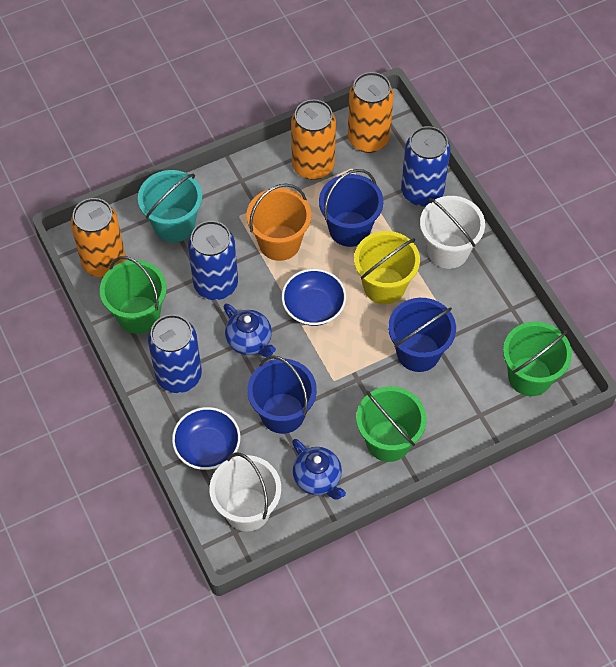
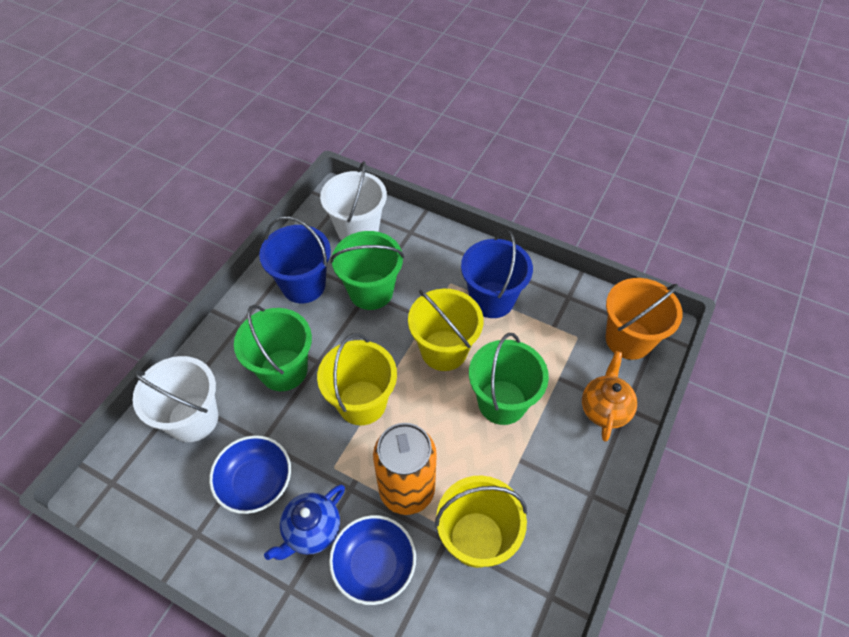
blue bucket: 3 -> 2
blue can: 3 -> 0
blue teapot: 2 -> 1
orange can: 3 -> 1
orange teapot: 0 -> 1
turquoise bucket: 1 -> 0
yellow bucket: 1 -> 3

